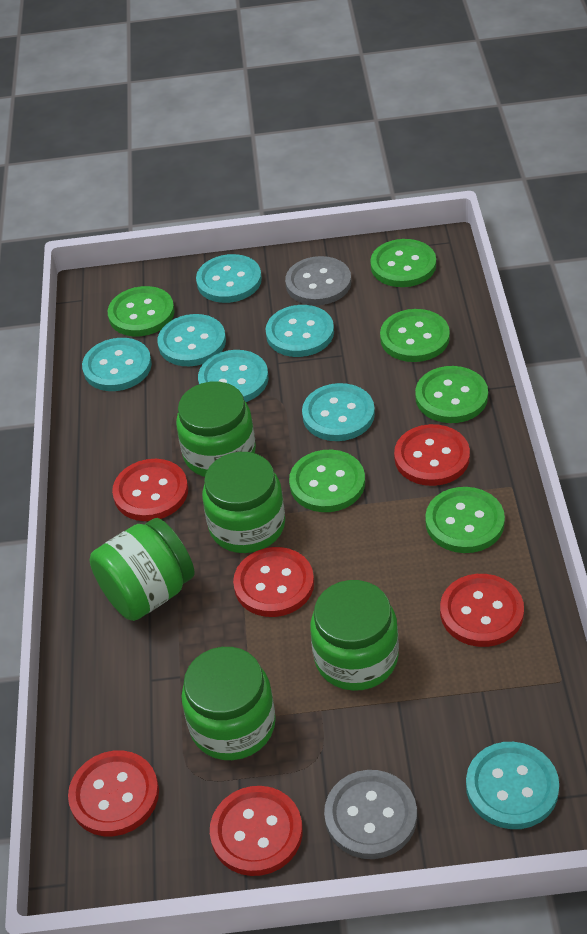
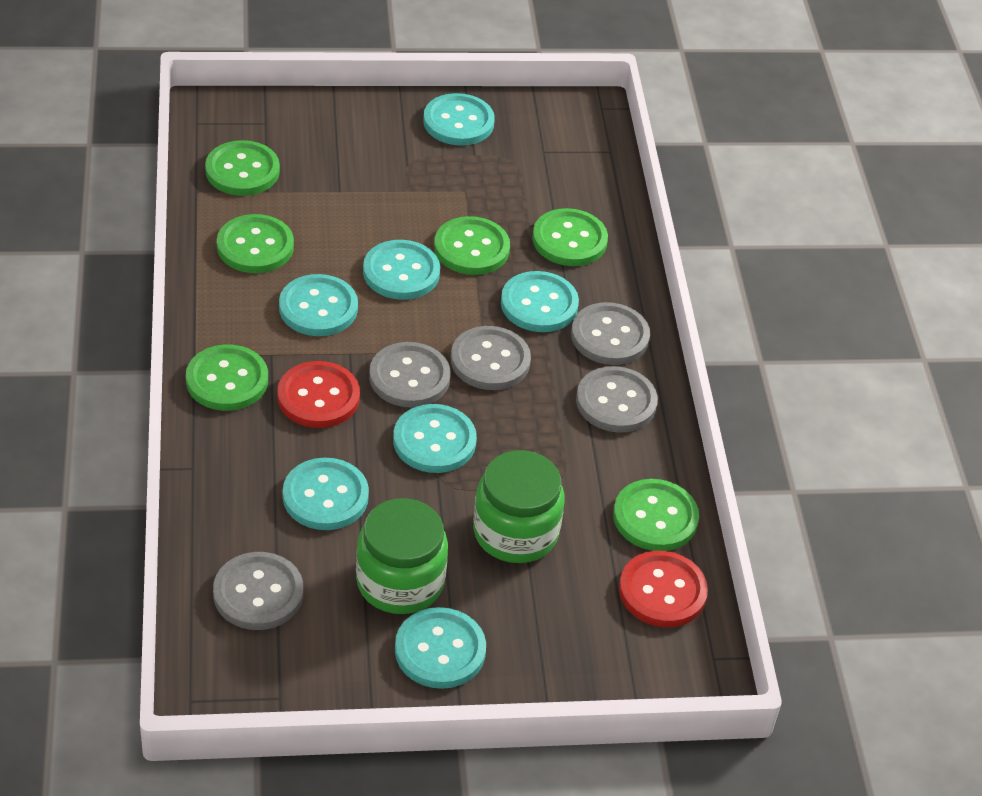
green jar: 5 -> 2
grey button: 2 -> 5
red button: 6 -> 2

